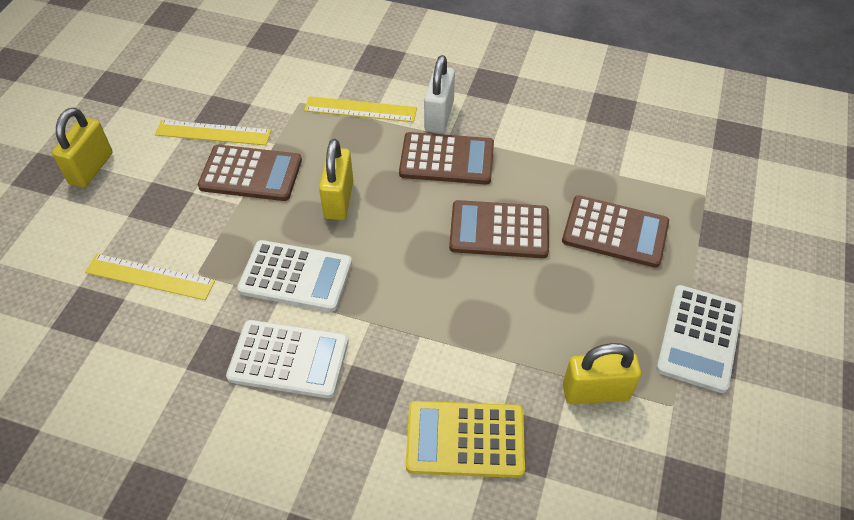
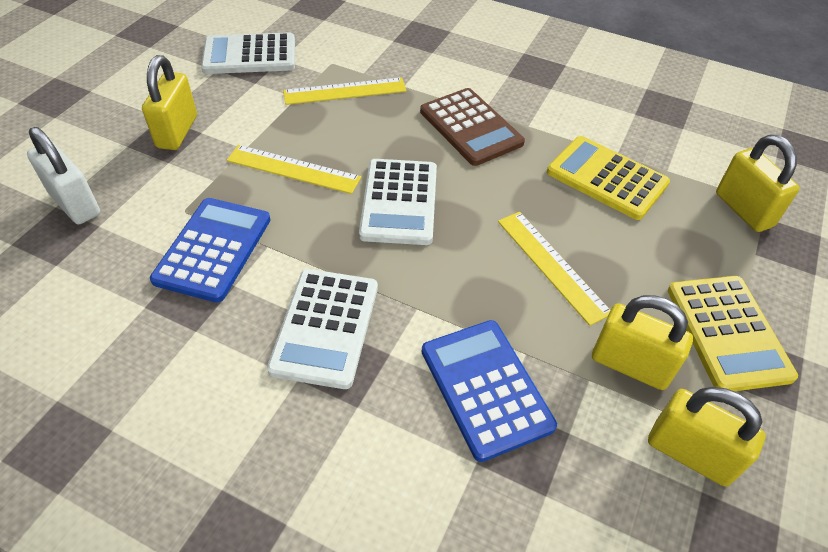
blue calculator: 0 -> 2
brown calculator: 4 -> 1
yellow calculator: 1 -> 2
yellow padlock: 3 -> 4

